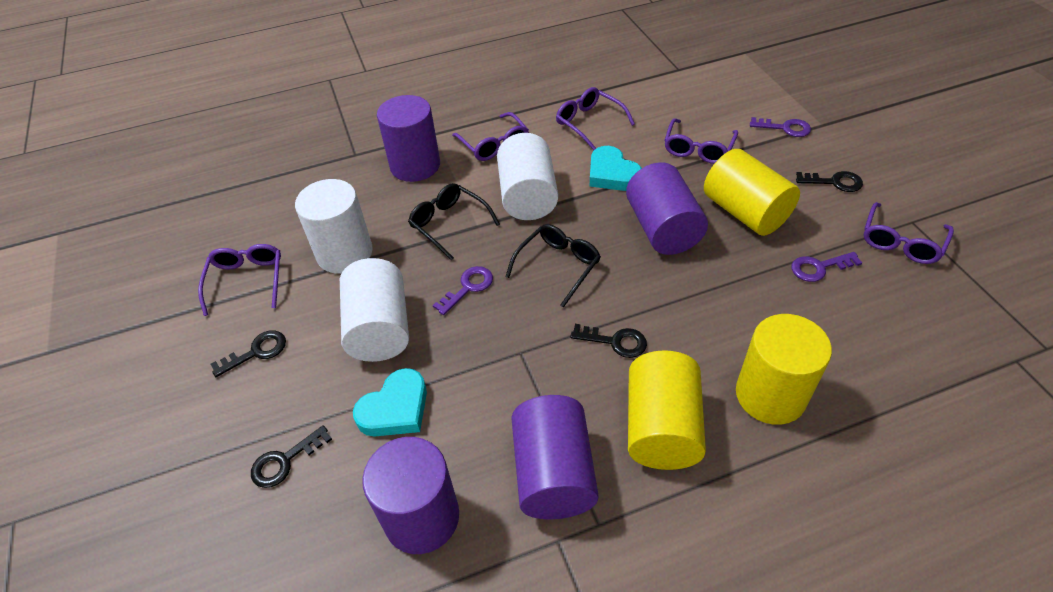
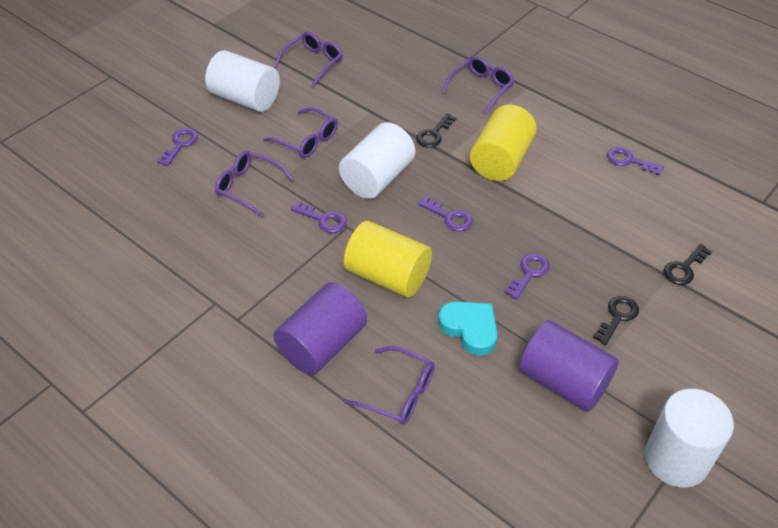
black glasses: 2 -> 0
black key: 4 -> 3
purple cylinder: 4 -> 2
purple key: 3 -> 5
turquoise heart: 2 -> 1
yellow cylinder: 3 -> 2

